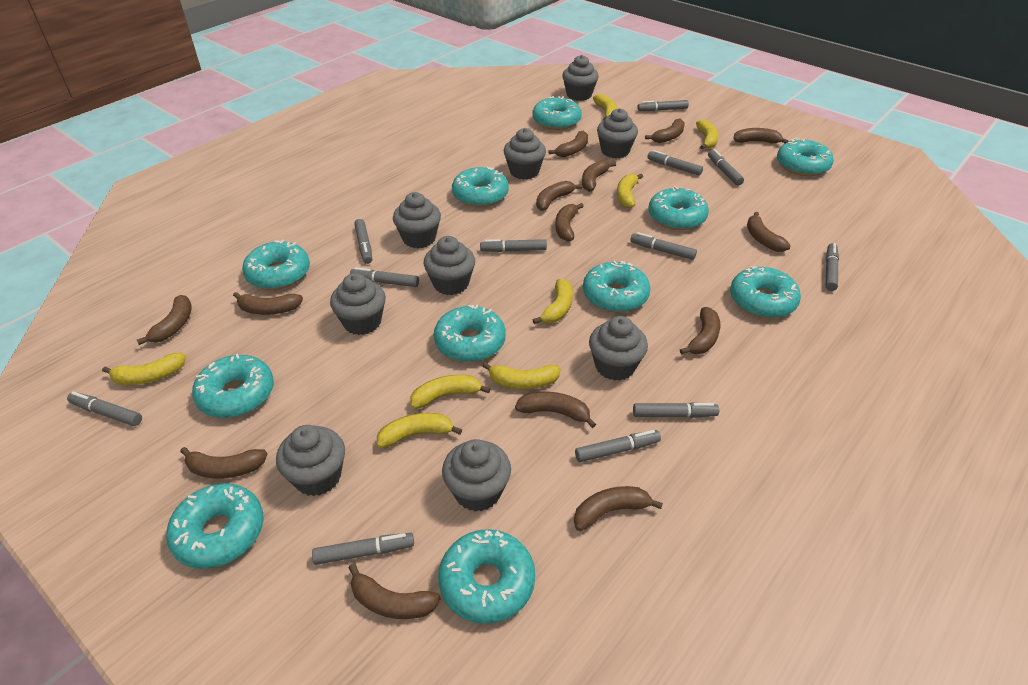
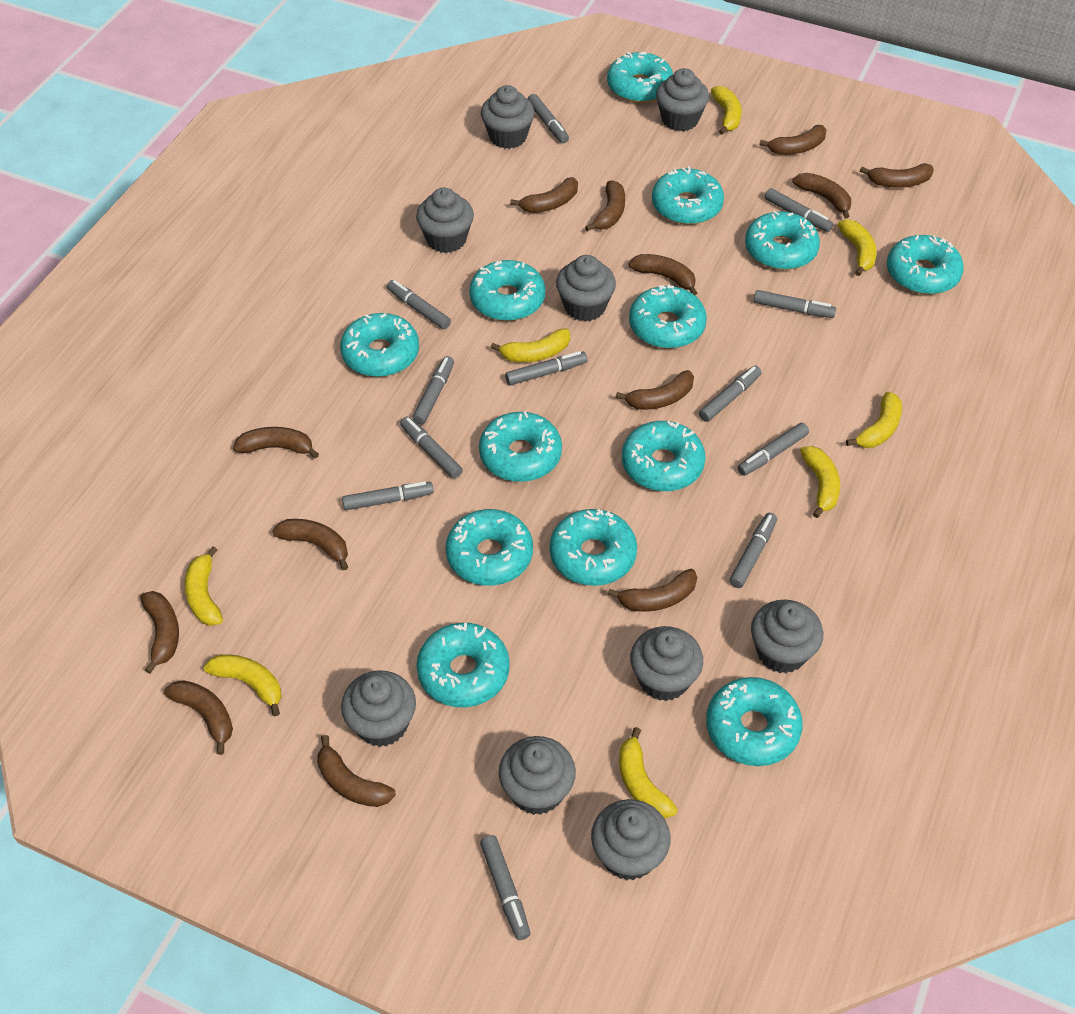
brown banana: 14 -> 13
turquoise donut: 11 -> 13

